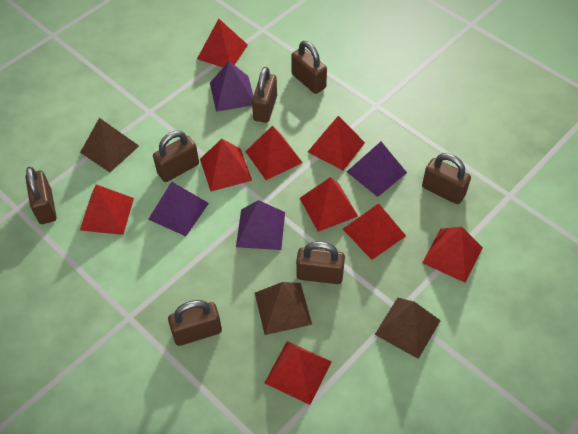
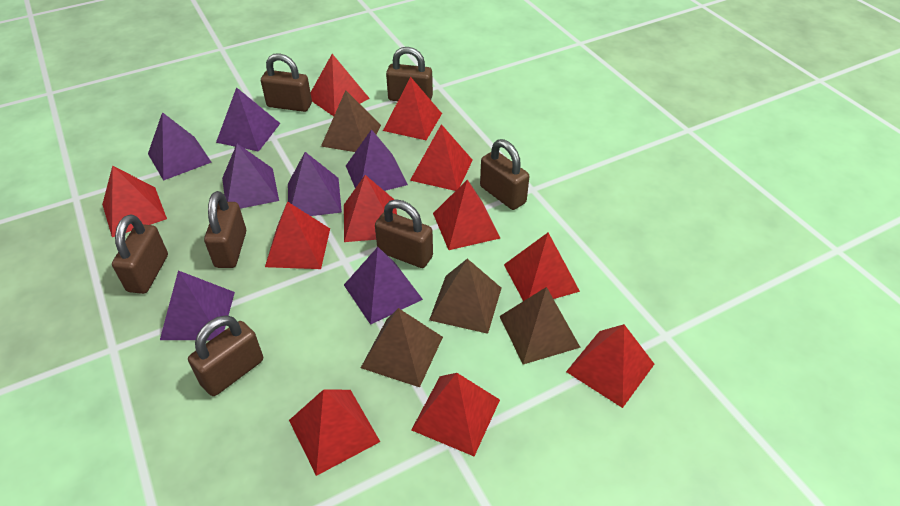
brown pyramid: 3 -> 4
purple pyramid: 4 -> 7
red pyramid: 9 -> 11

